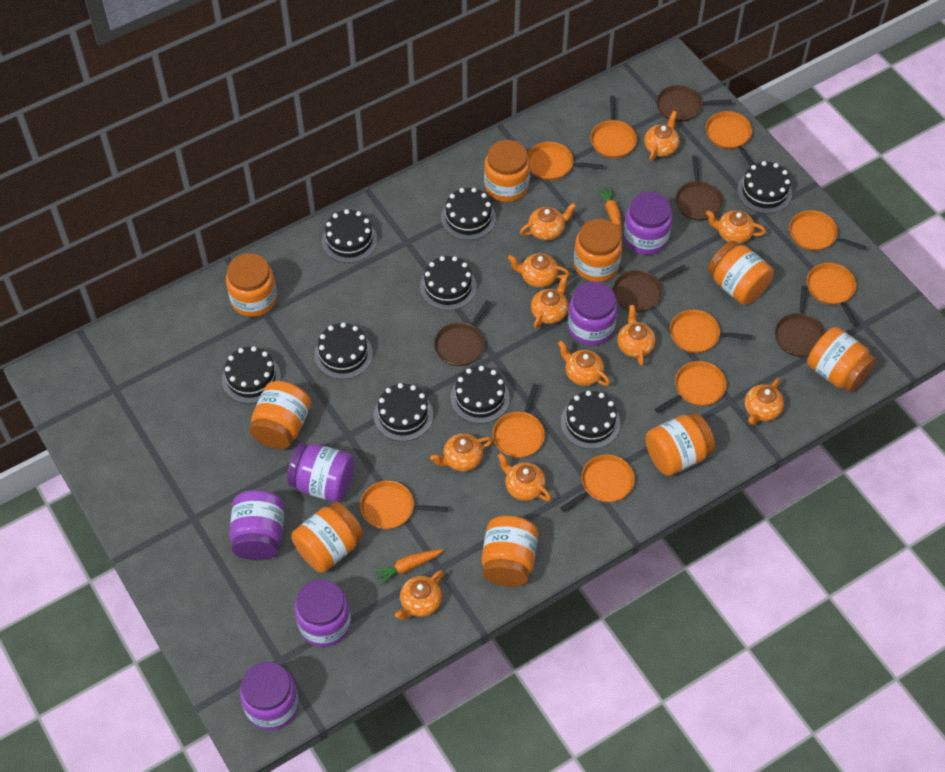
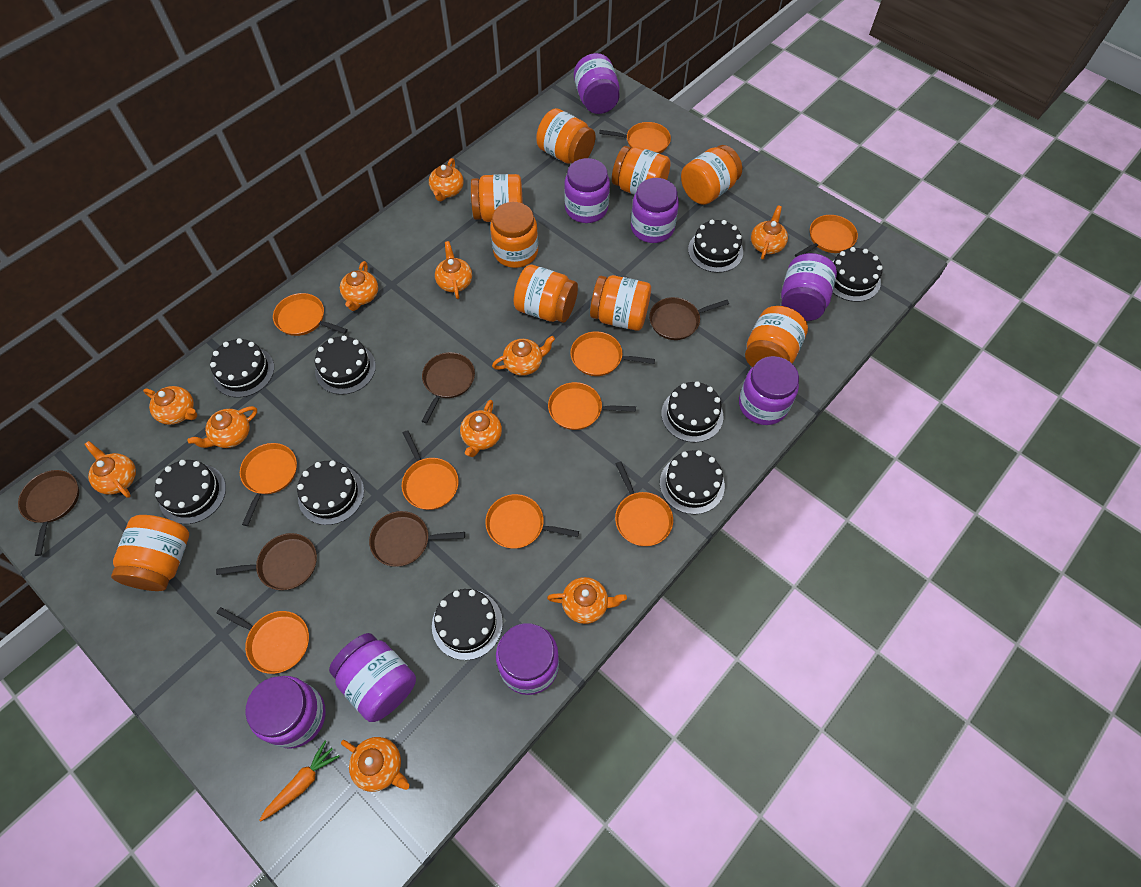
orange carrot: 2 -> 1
purple jar: 6 -> 8

